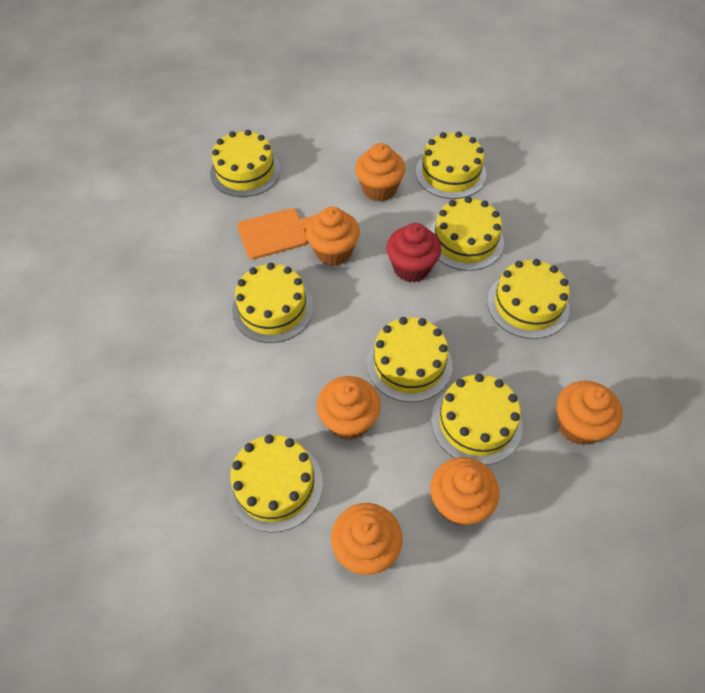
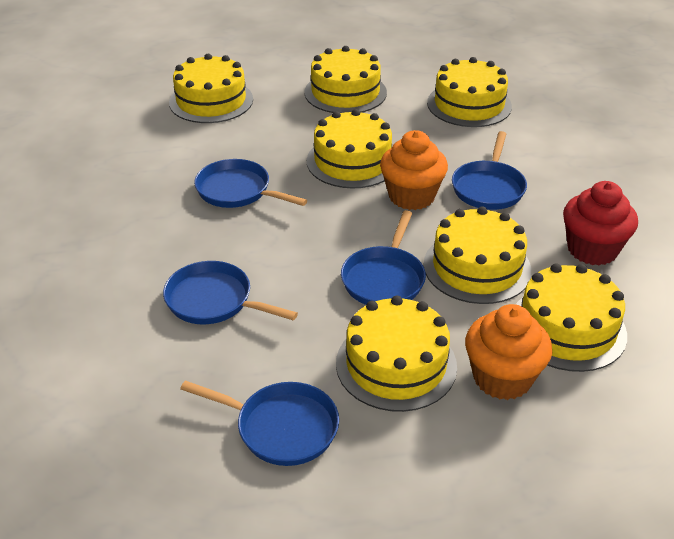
blue pan: 0 -> 5
orange cupcake: 6 -> 2
orange cutting board: 1 -> 0
yellow cake: 8 -> 7

